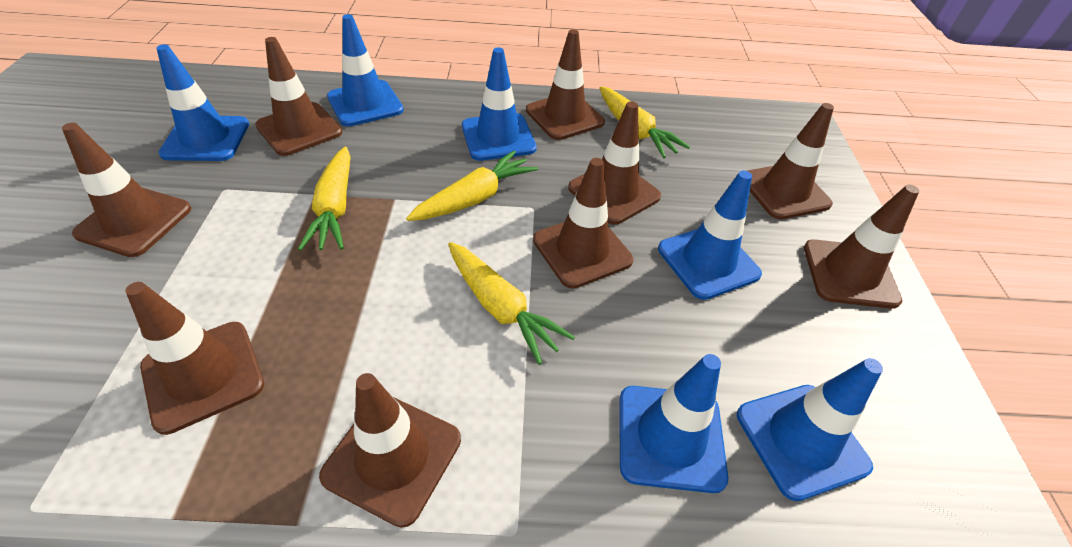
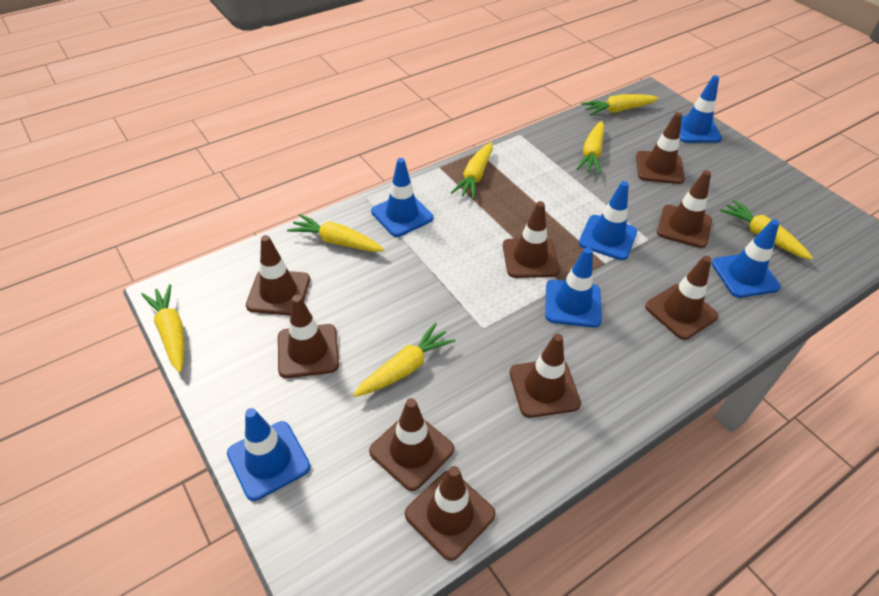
yellow carrot: 4 -> 7

